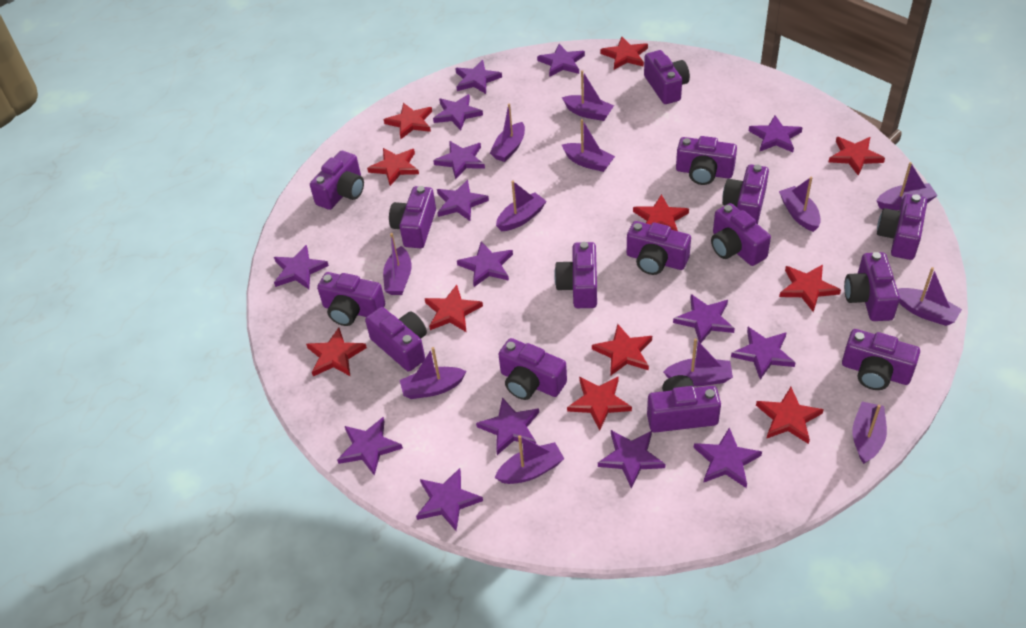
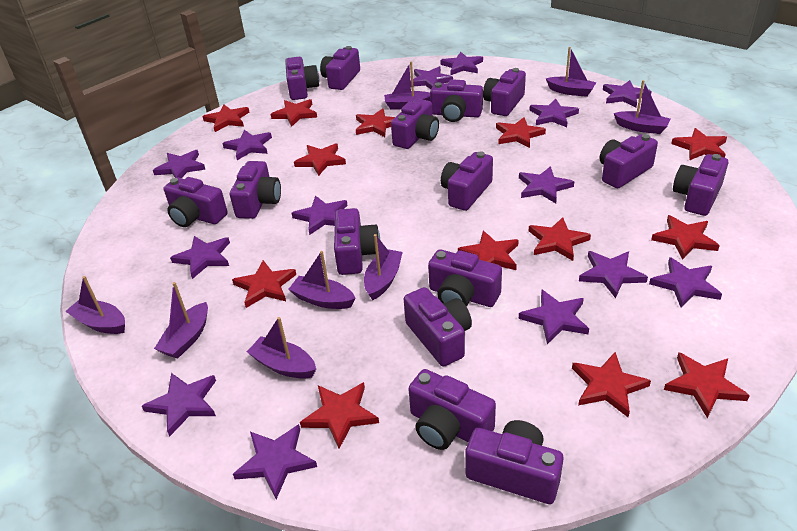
purple boat: 12 -> 8
purple star: 15 -> 14
red star: 11 -> 13

